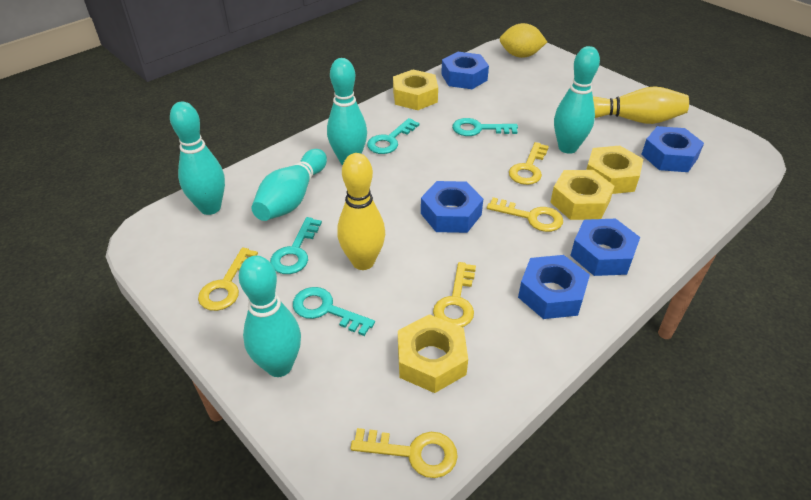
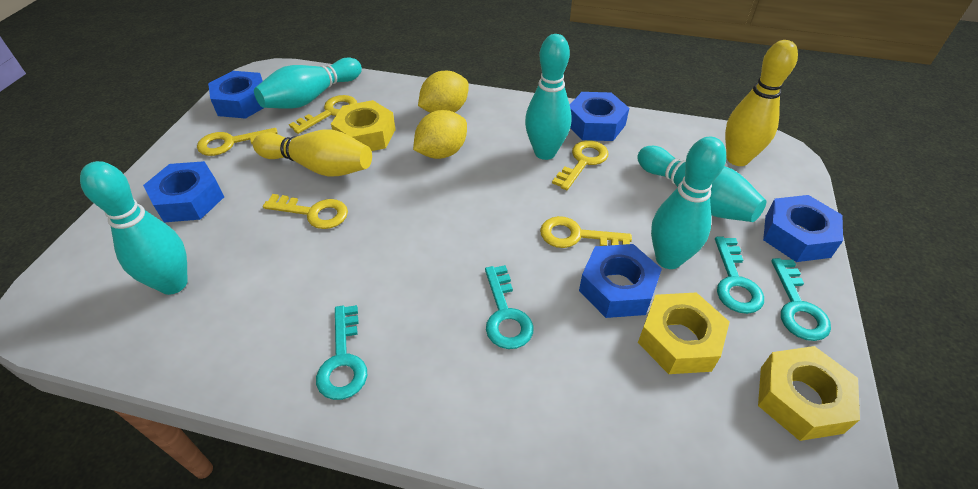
yellow lemon: 1 -> 2
yellow nut: 4 -> 3

